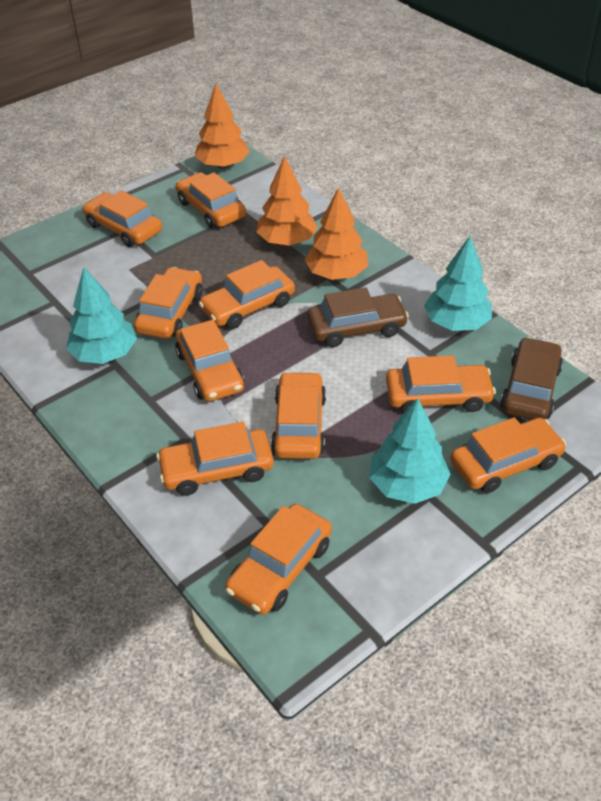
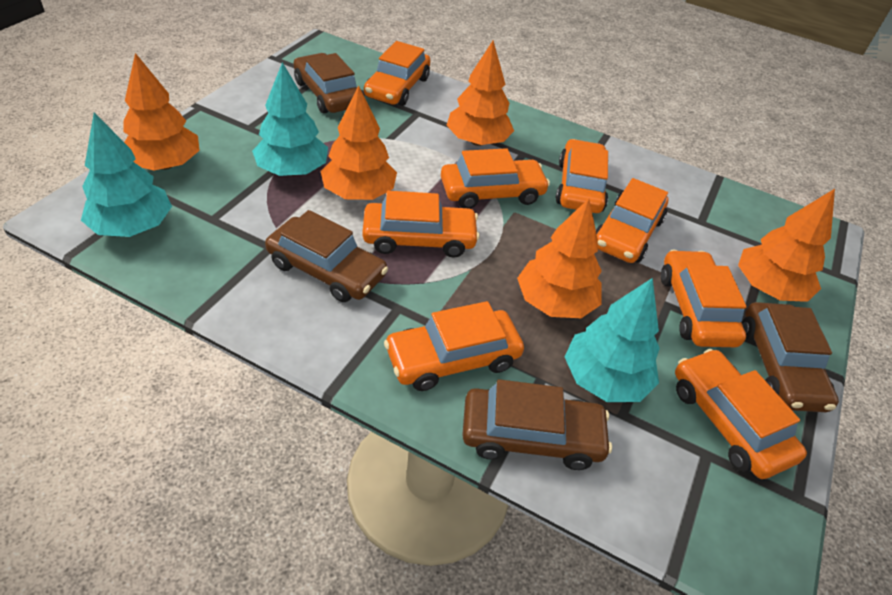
brown car: 2 -> 4
orange car: 10 -> 8
orange tree: 3 -> 5

